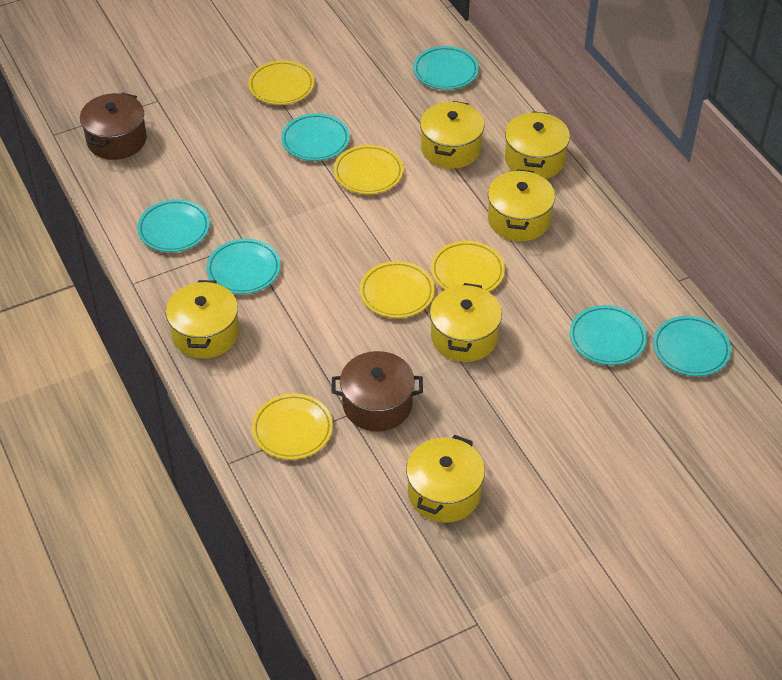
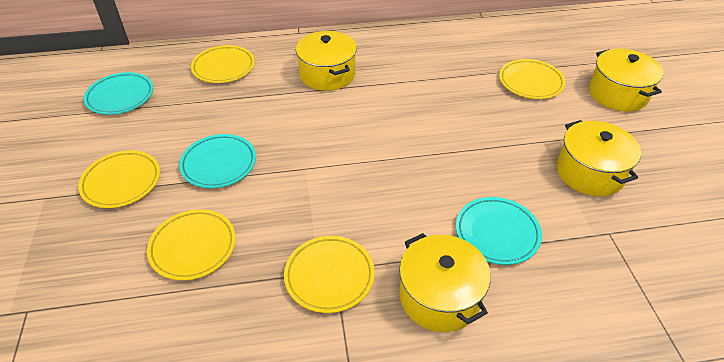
brown pot: 2 -> 0
turquoise plate: 6 -> 3
yellow pot: 6 -> 4

